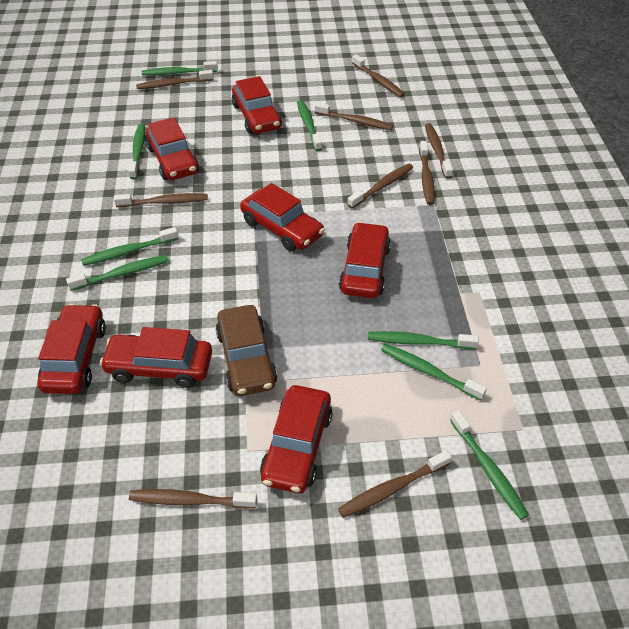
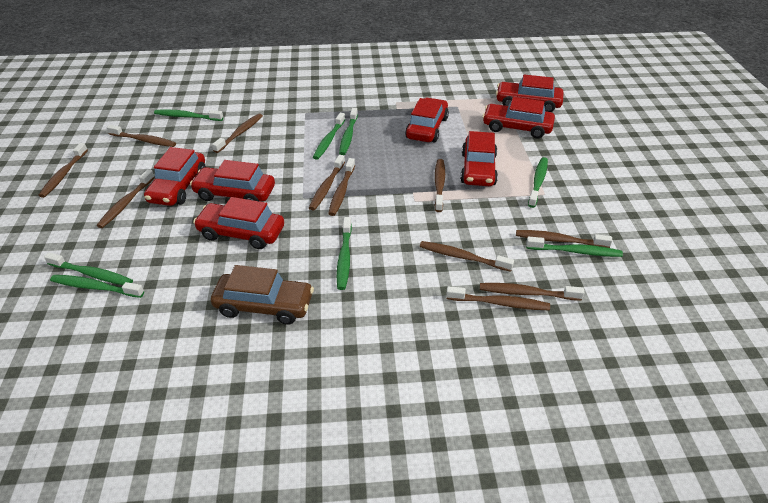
brown toothbrush: 9 -> 11

